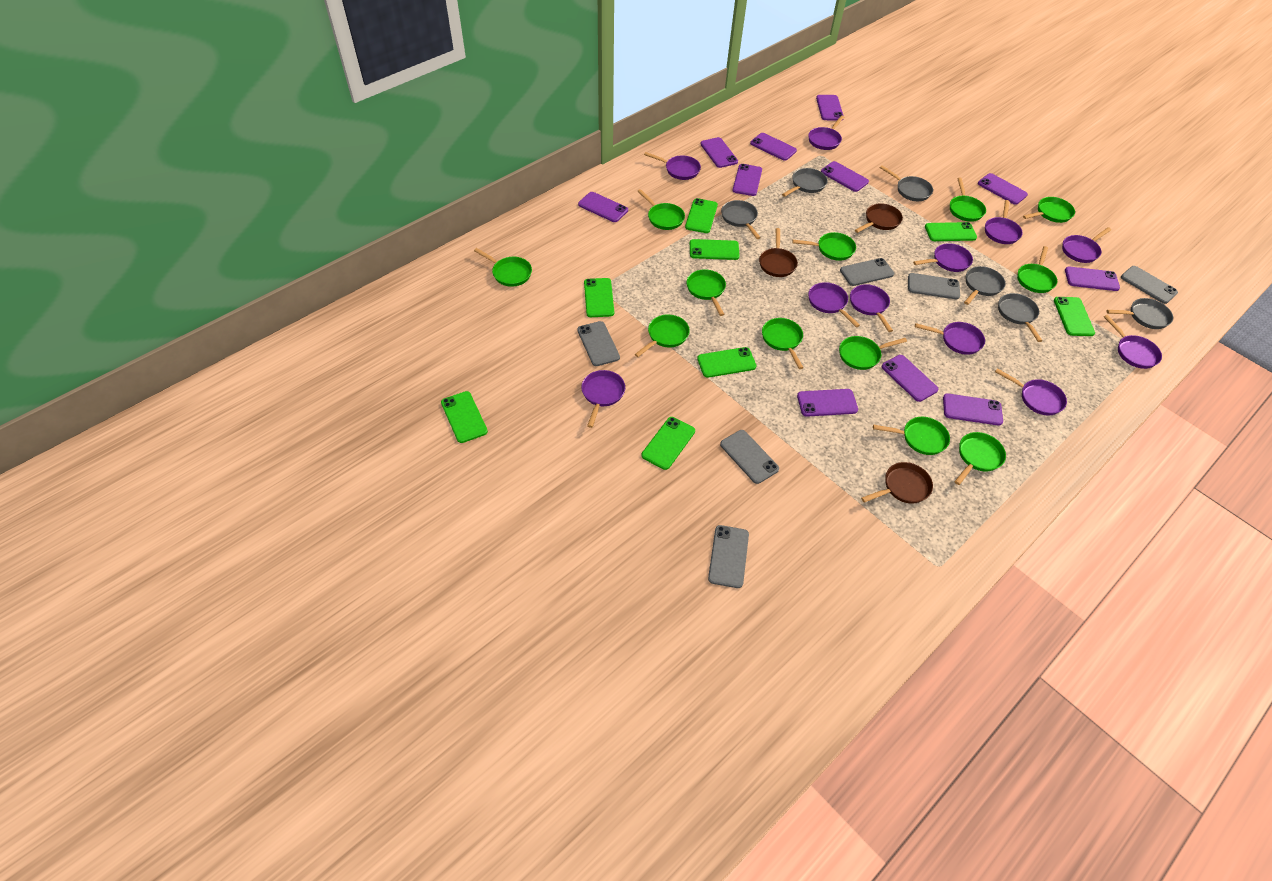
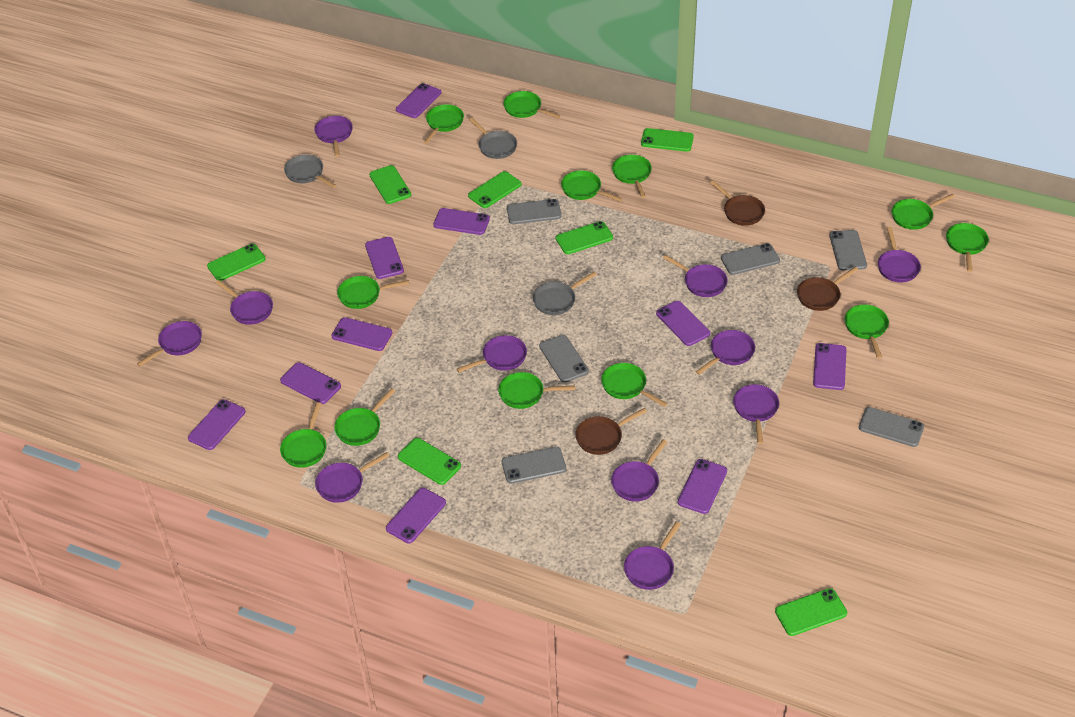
green phone: 8 -> 7
grey pan: 6 -> 3
purple phone: 11 -> 10

